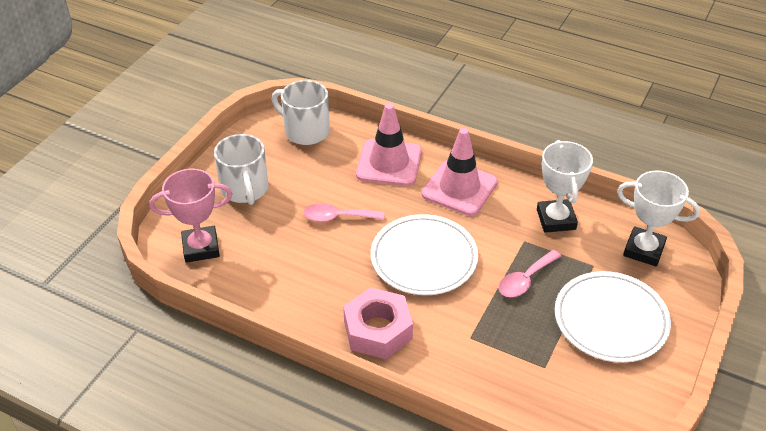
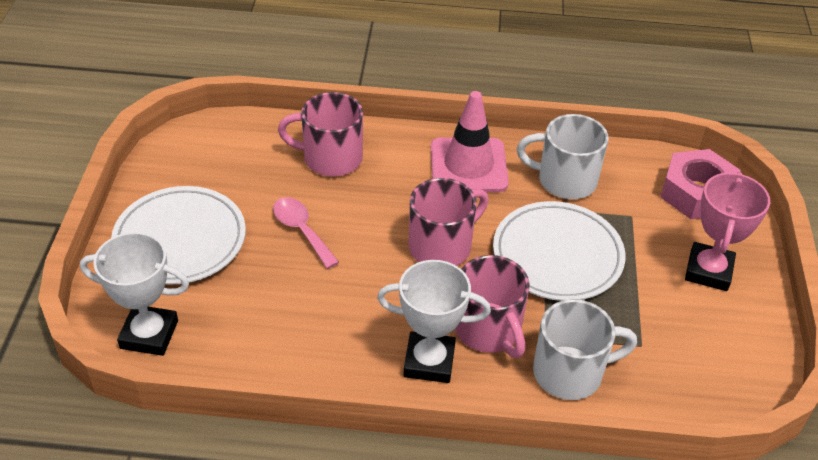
pink mug: 0 -> 3
pink spoon: 2 -> 1
pink traffic cone: 2 -> 1

